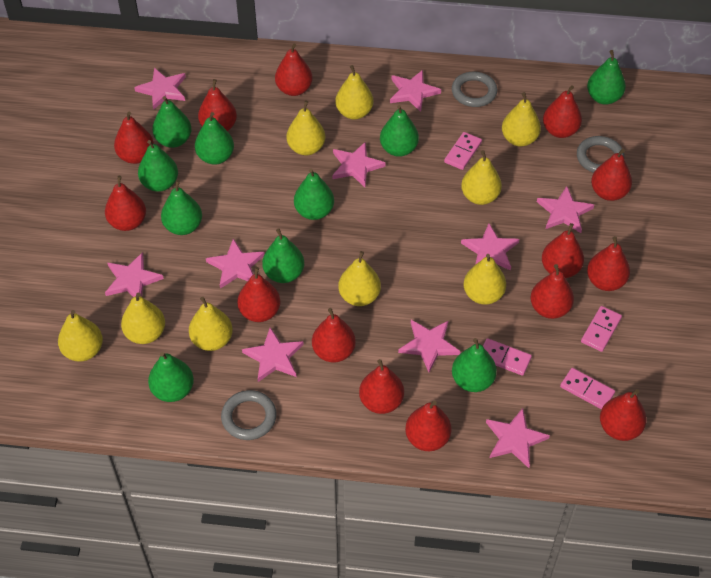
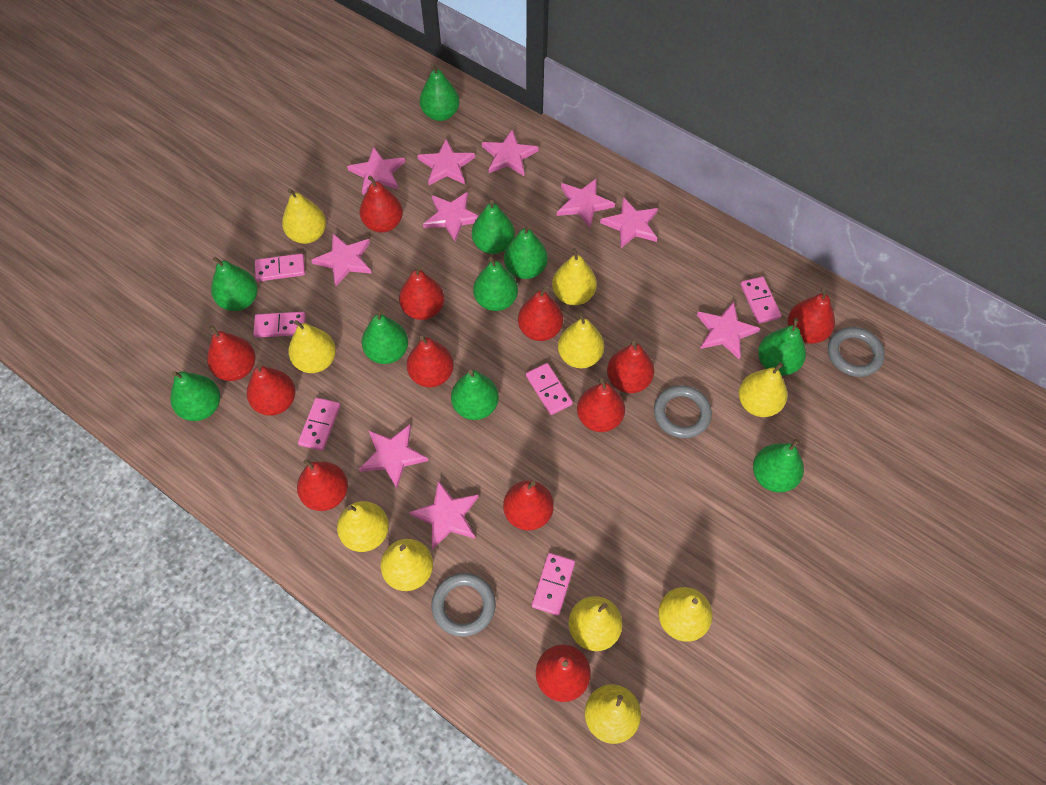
pink domino: 4 -> 6
red pear: 14 -> 12
yellow pear: 9 -> 10

